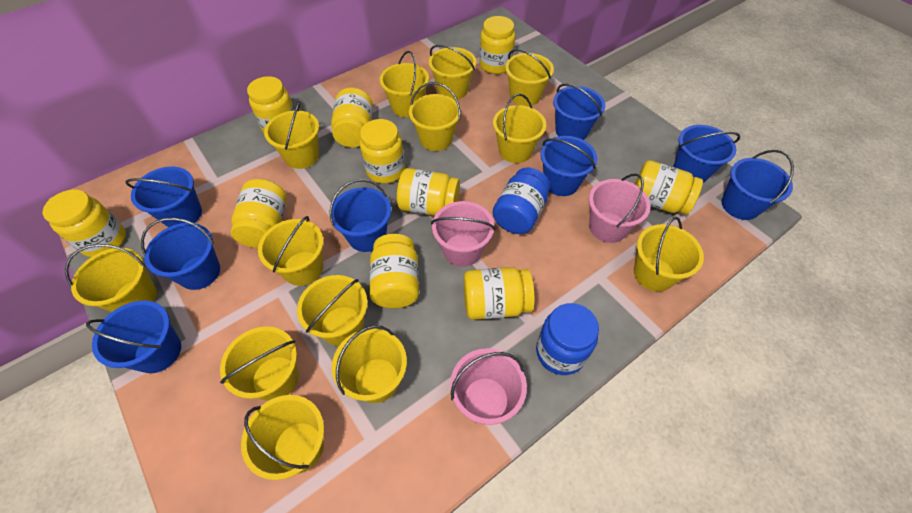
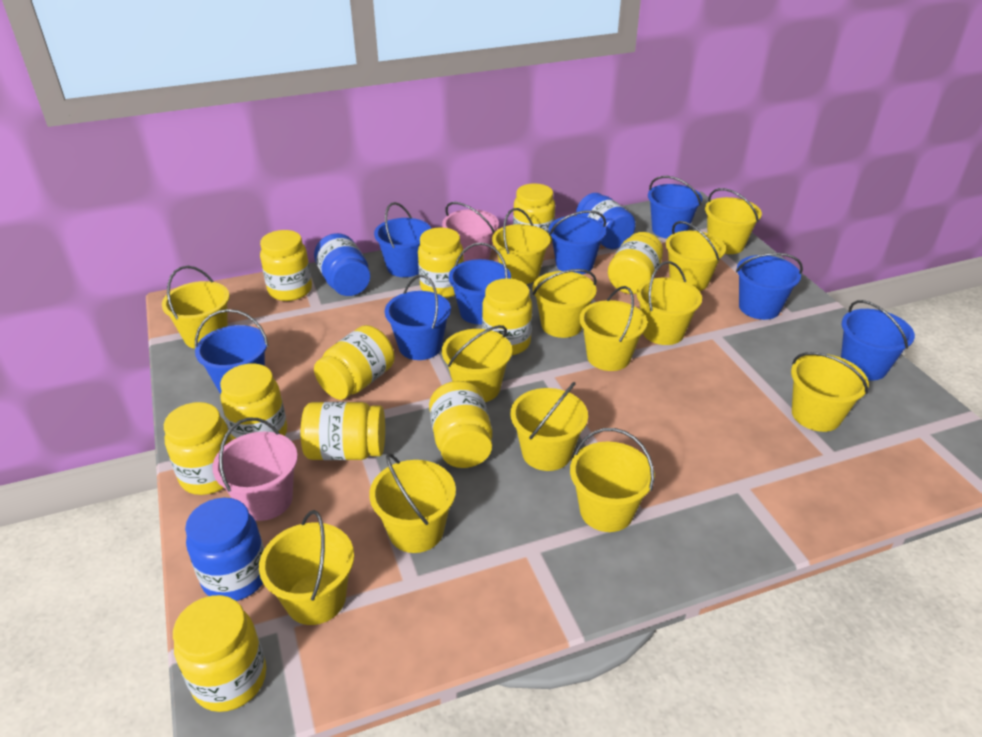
blue jar: 2 -> 3
pink bucket: 3 -> 2
yellow jar: 10 -> 11

